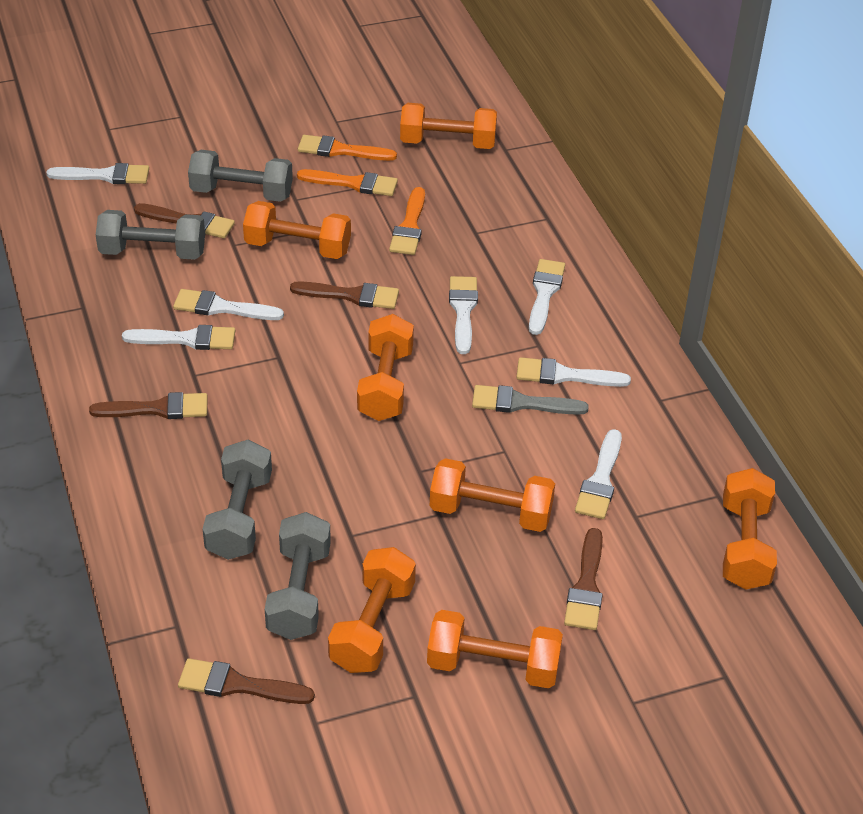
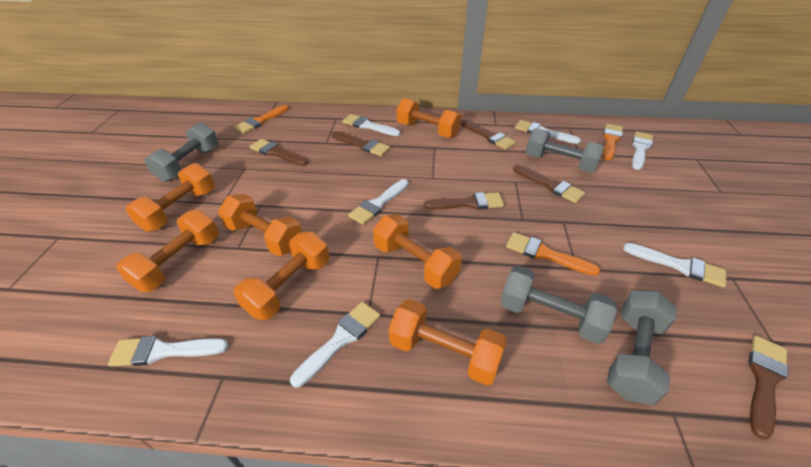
brown brush: 5 -> 6
grey brush: 1 -> 0

